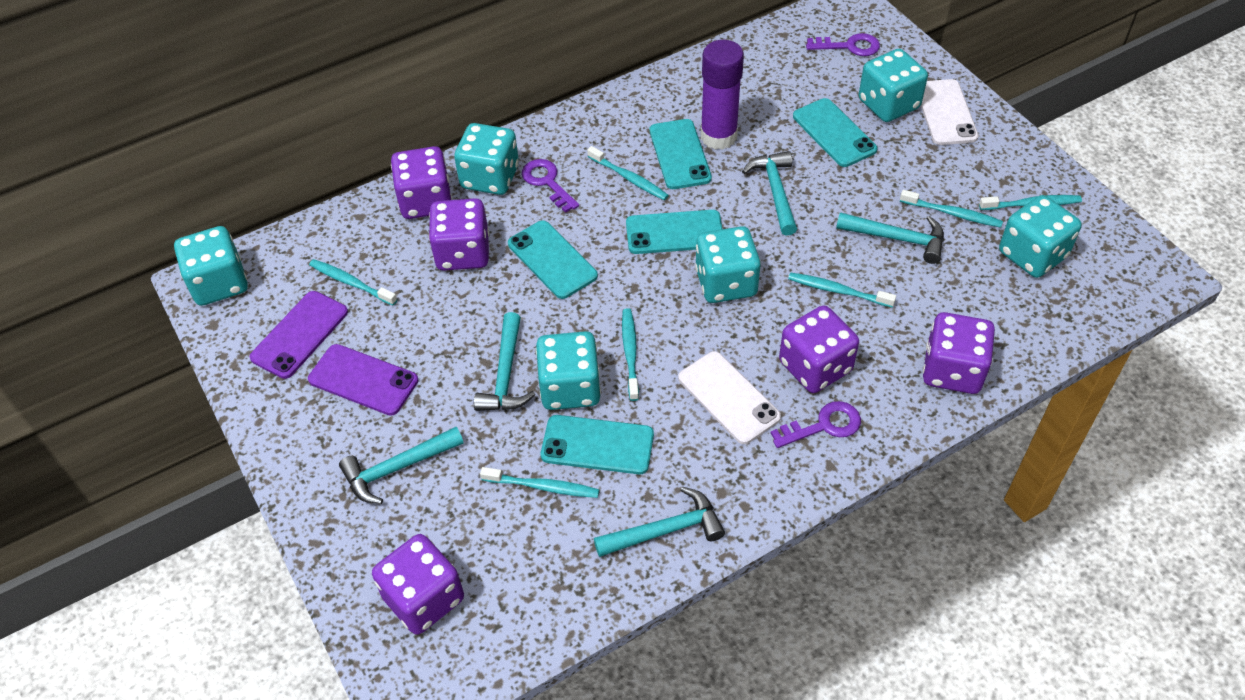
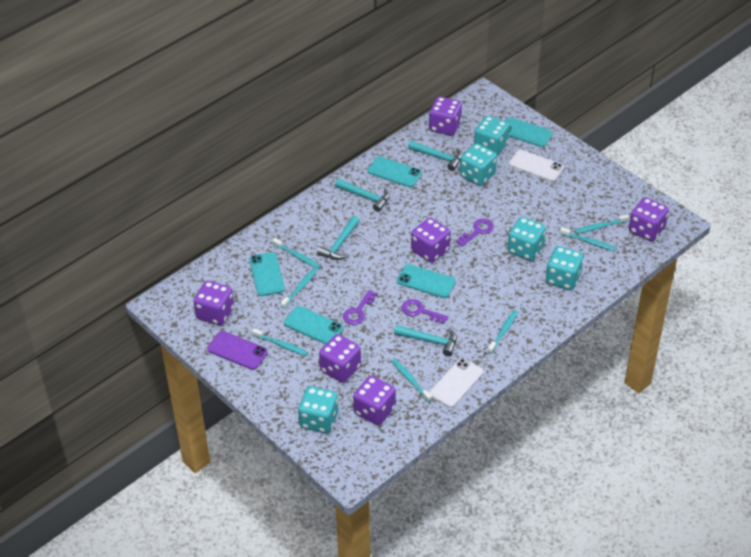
purple dice: 5 -> 6
purple glue stick: 1 -> 0
purple phone: 2 -> 1
turquoise dice: 6 -> 5
turquoise hammer: 5 -> 4

